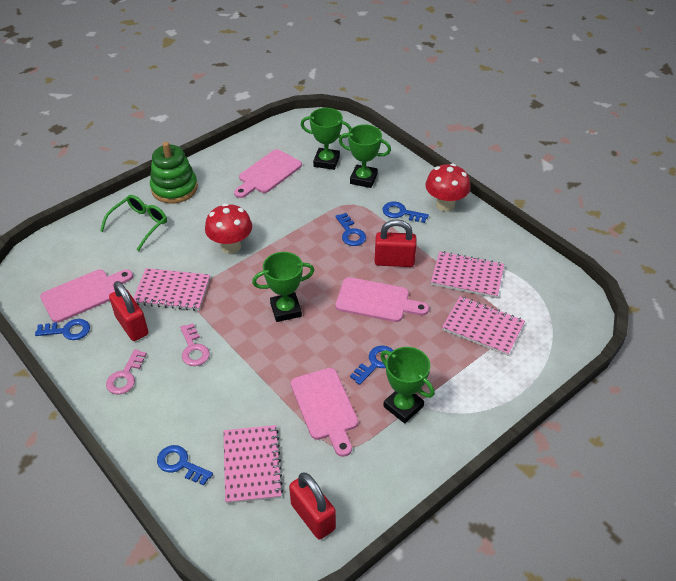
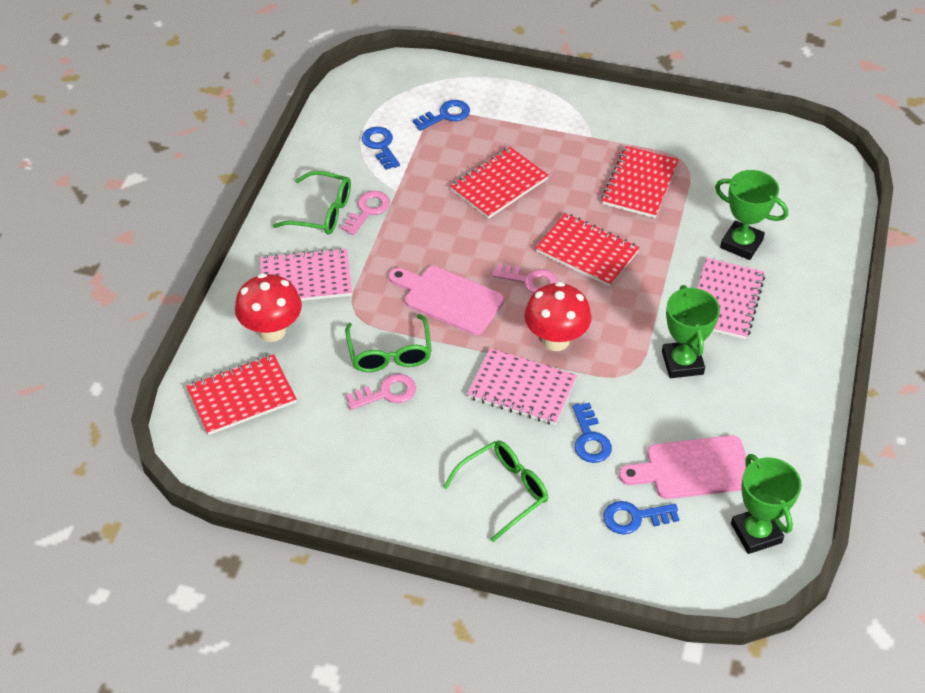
blue key: 5 -> 4
green glasses: 1 -> 3
green stacking toy: 1 -> 0
green trophy: 4 -> 3
pink cutting board: 4 -> 2
pink key: 2 -> 3
pink notebook: 4 -> 3
red notebook: 0 -> 4
red padlock: 3 -> 0

